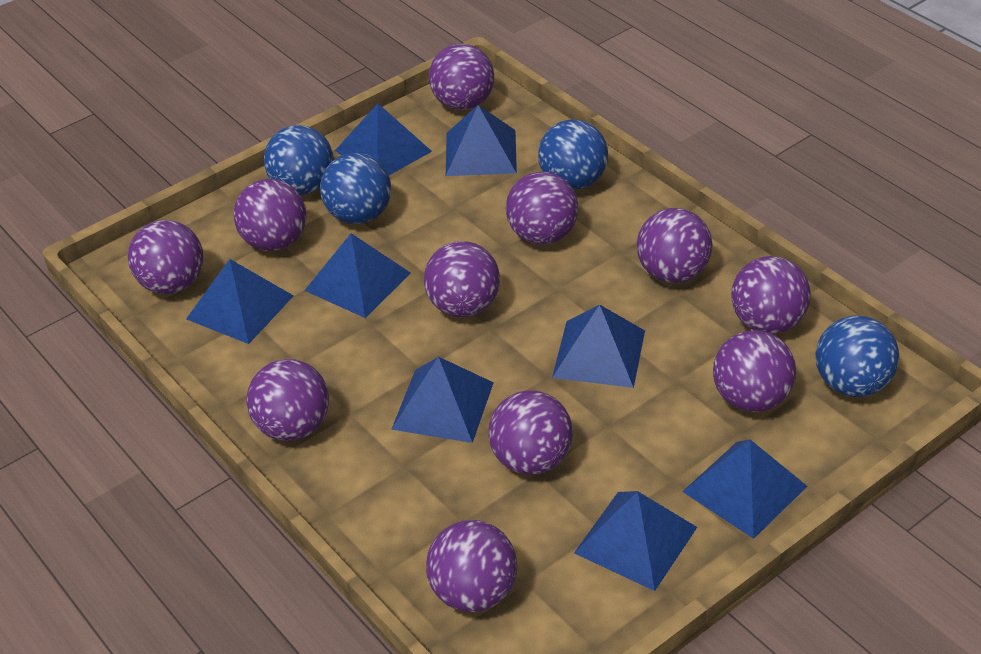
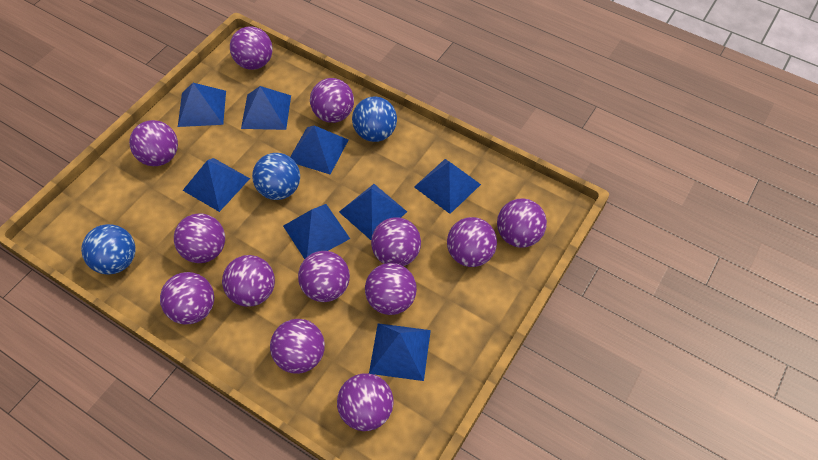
blue ball: 4 -> 3
purple ball: 11 -> 13

